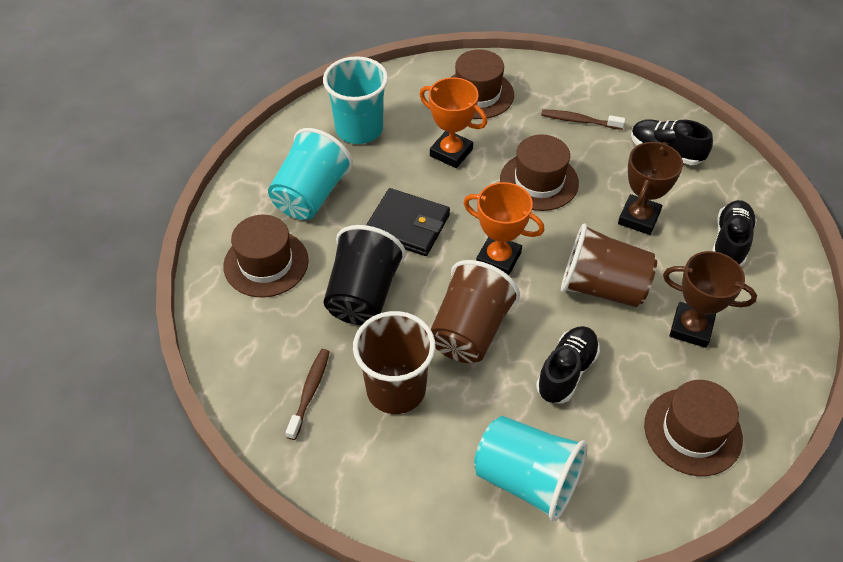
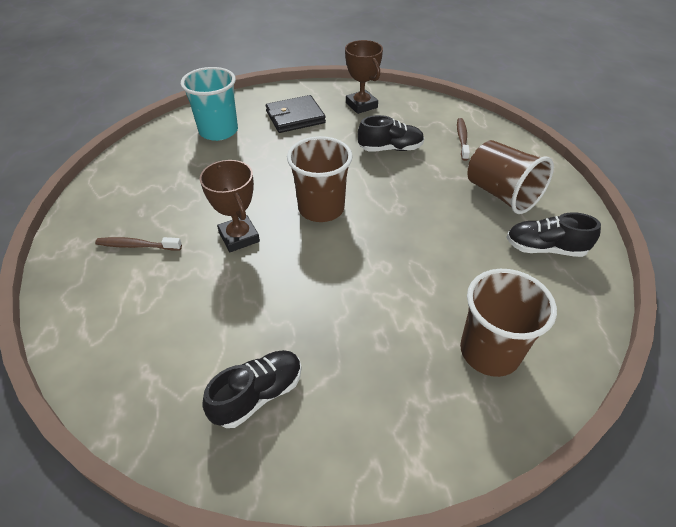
black cup: 1 -> 0
brown hat: 4 -> 0
orange trophy: 2 -> 0
turquoise cup: 3 -> 1

